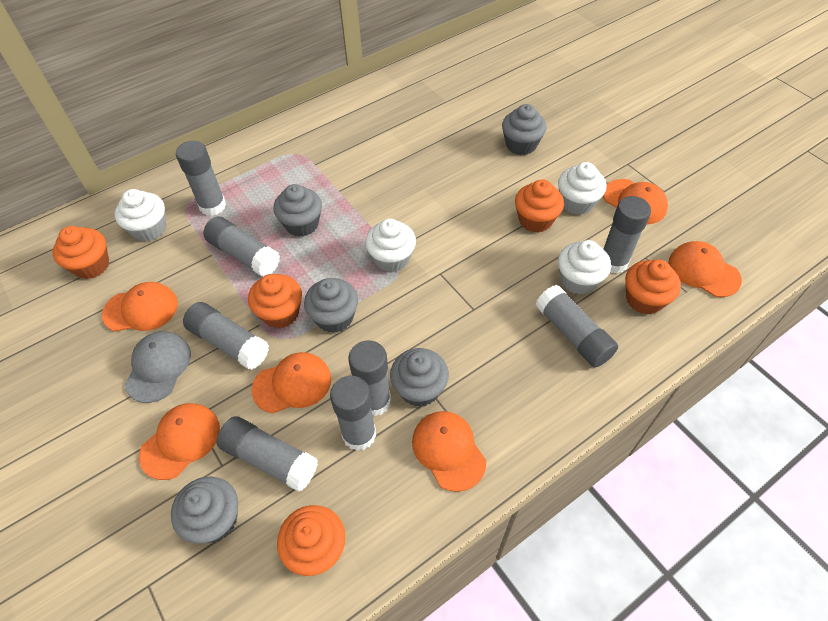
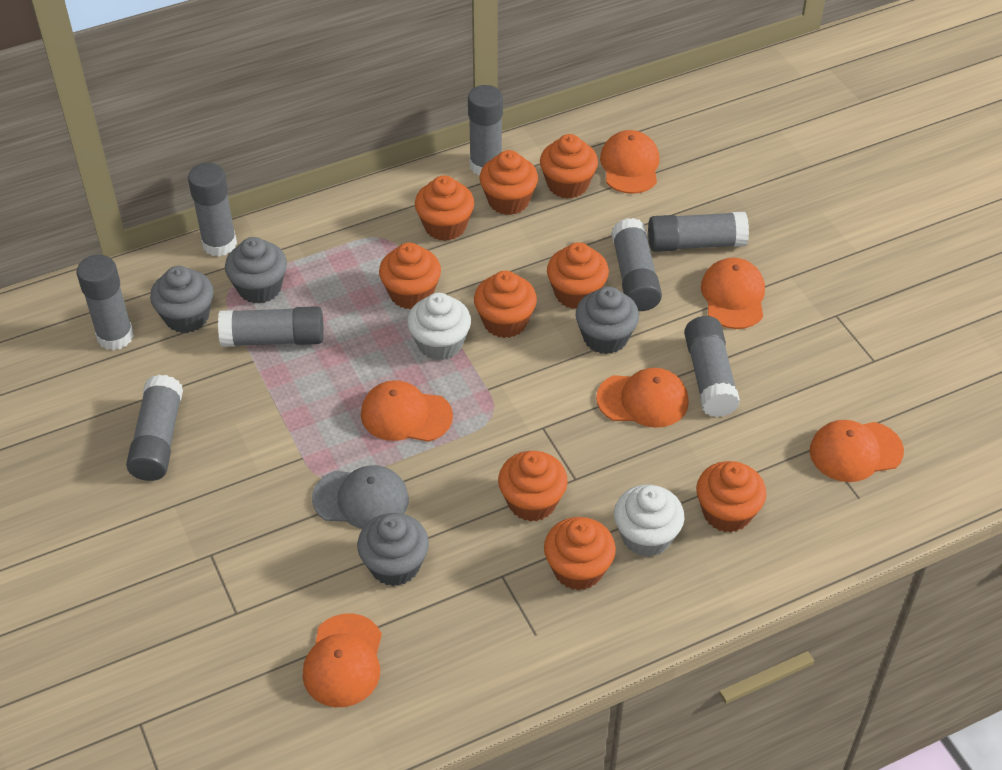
grey cupcake: 5 -> 4
orange cupcake: 5 -> 9
white cupcake: 4 -> 2

